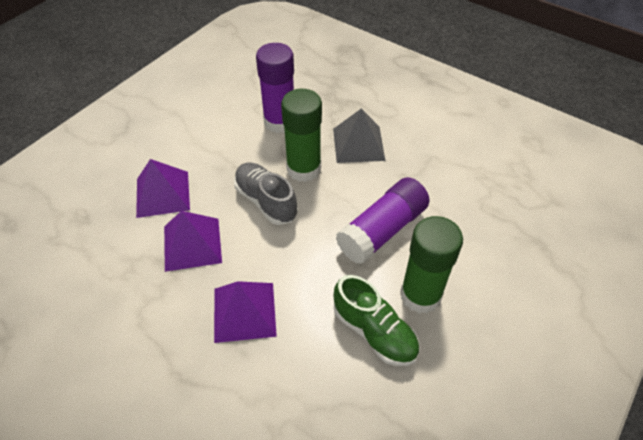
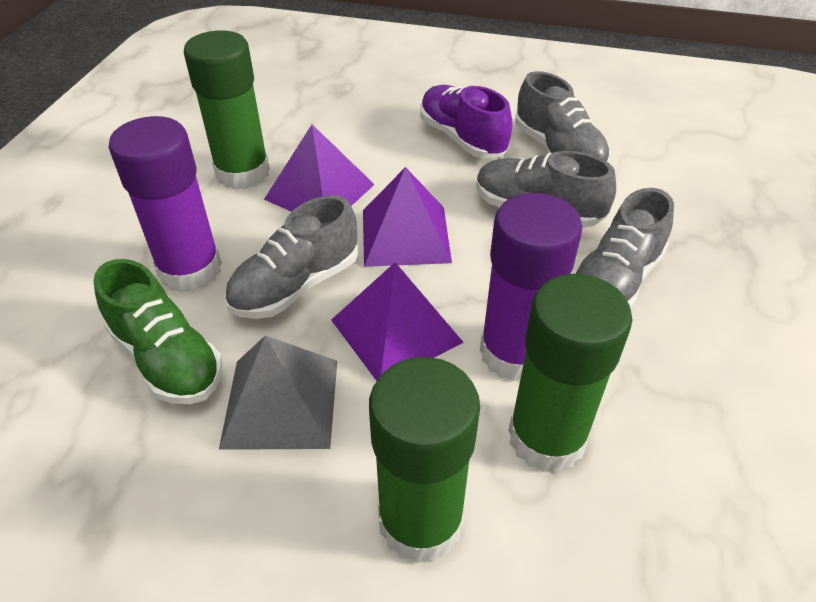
green glue stick: 2 -> 3
grey shoe: 1 -> 4
purple shoe: 0 -> 1

